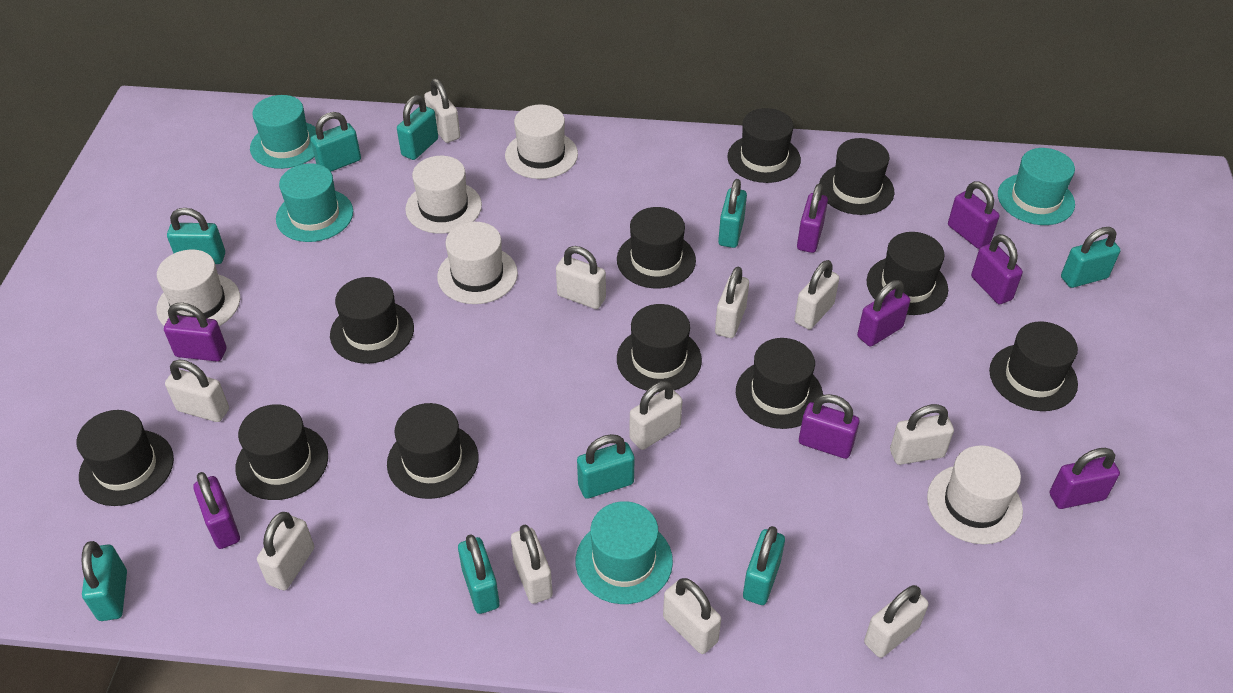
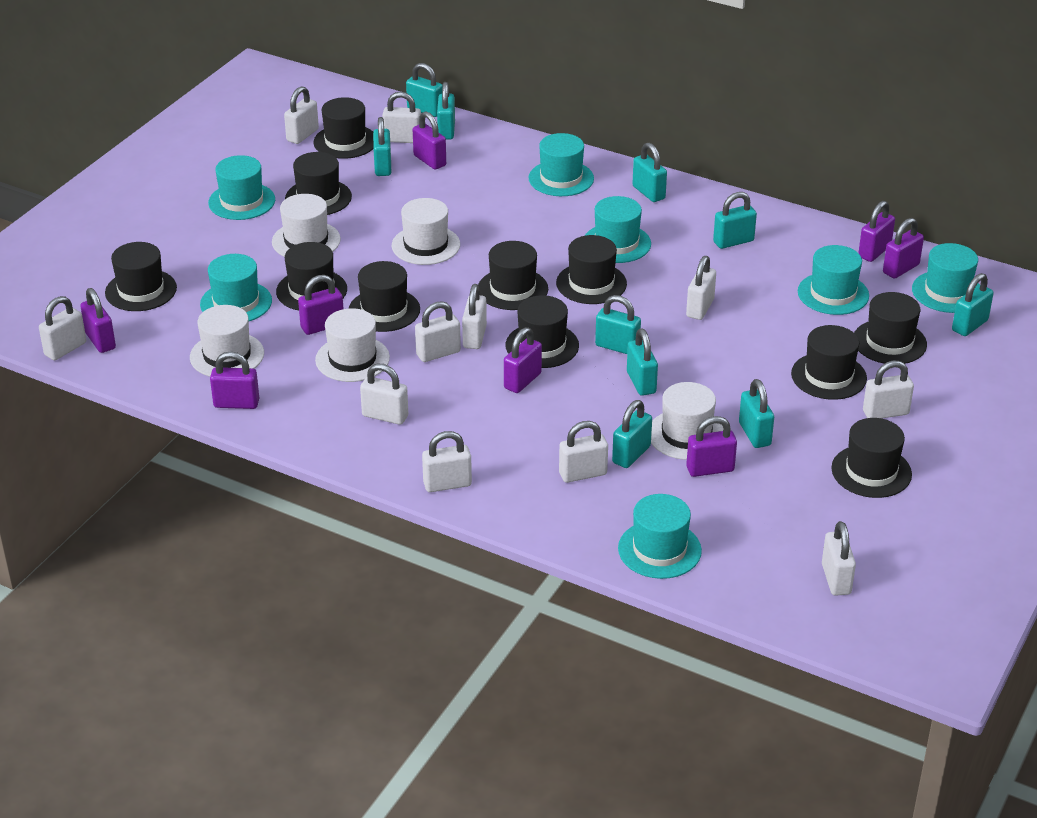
turquoise hat: 4 -> 7
turquoise padlock: 9 -> 10

